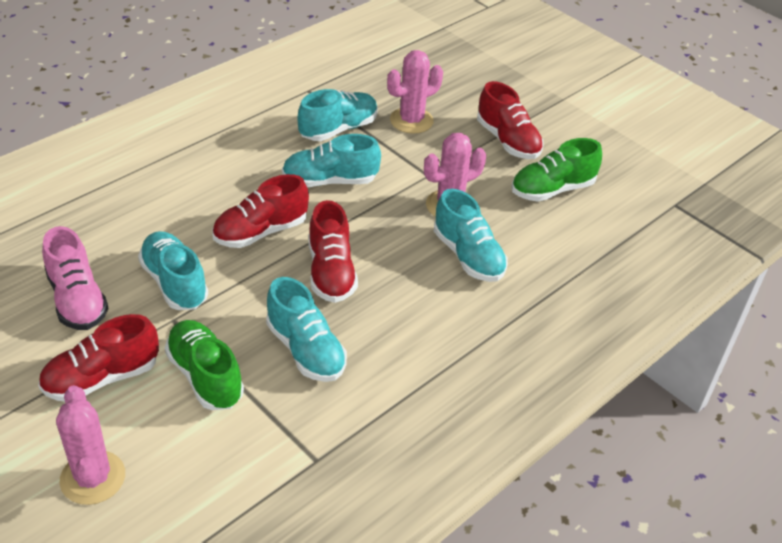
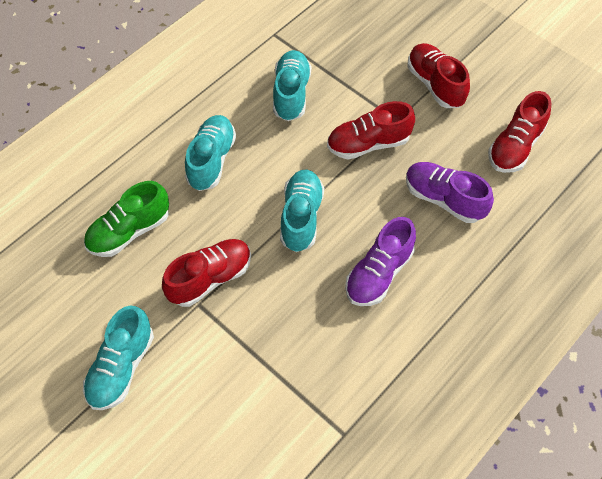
green shoe: 2 -> 1
pink cactus: 3 -> 0
pink shoe: 1 -> 0
purple shoe: 0 -> 2
turquoise shoe: 5 -> 4

